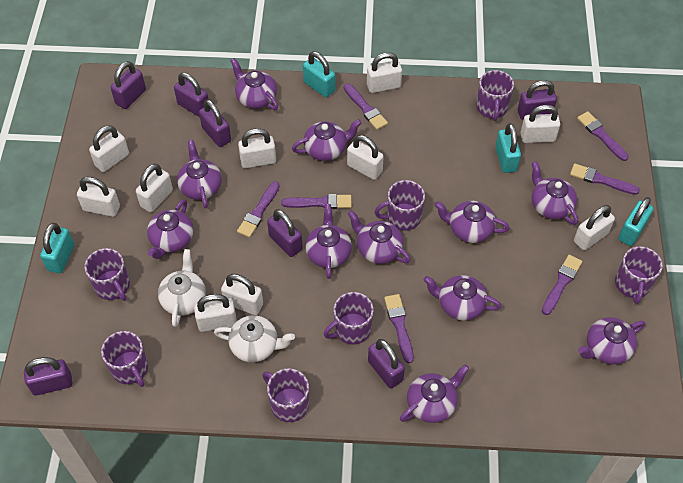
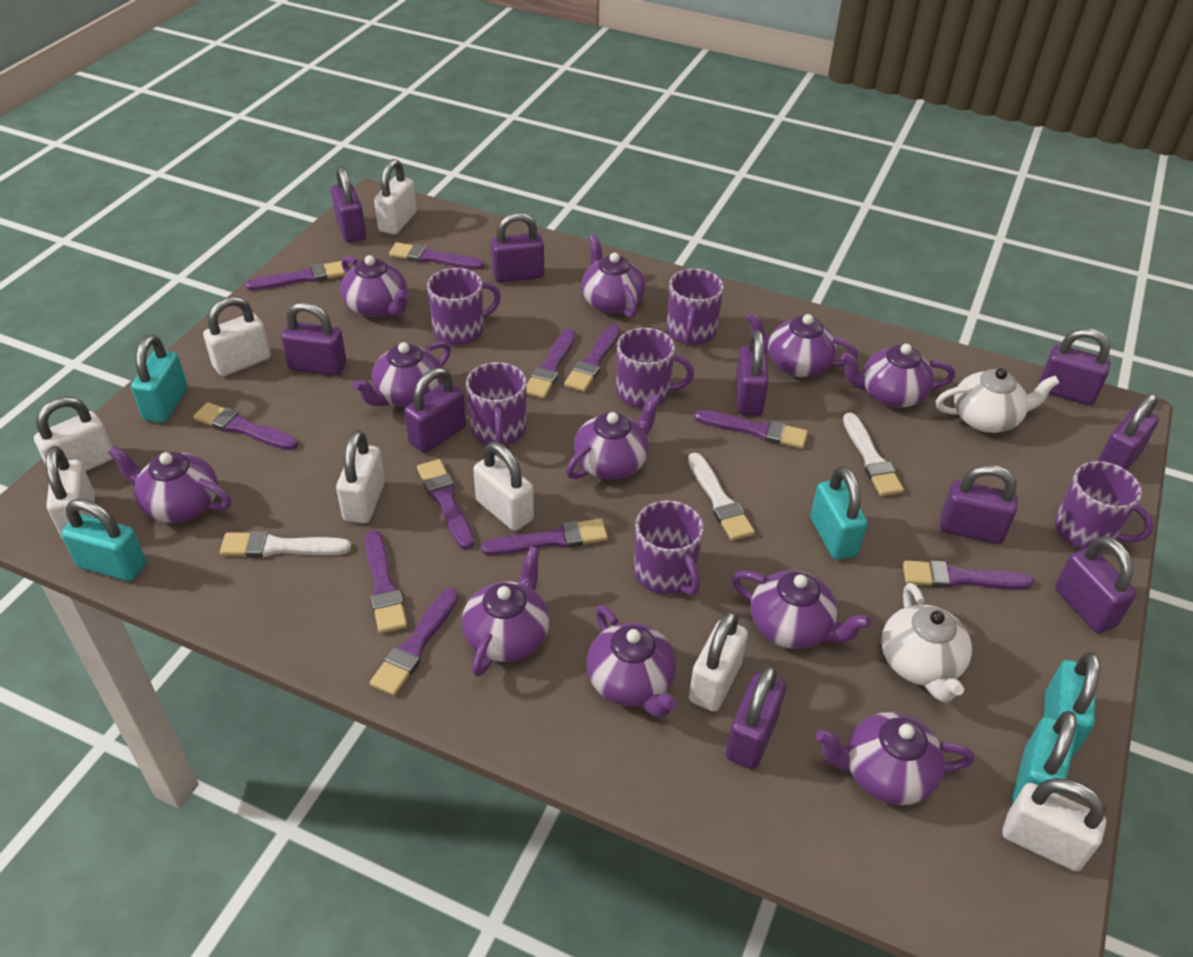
purple brush: 7 -> 11
purple mug: 7 -> 6
purple padlock: 7 -> 10
turquoise padlock: 4 -> 5
white brush: 0 -> 3
white padlock: 10 -> 8

